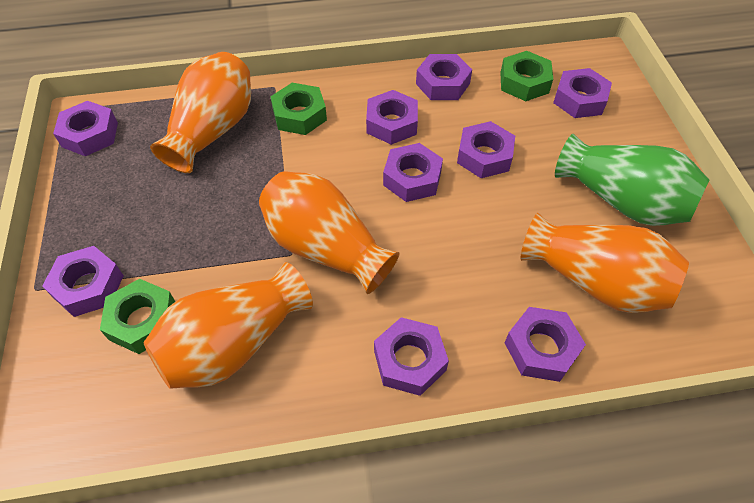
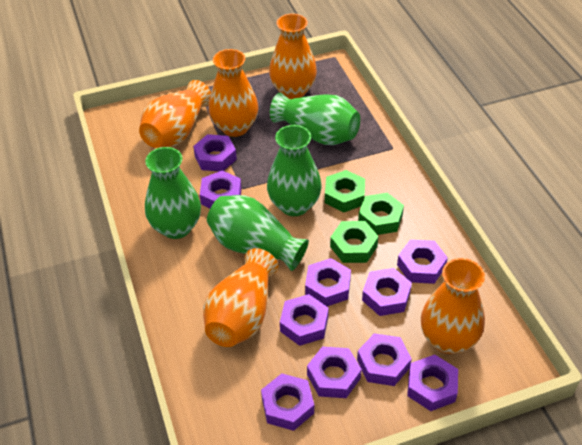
green vase: 1 -> 4
orange vase: 4 -> 5
purple nut: 9 -> 10

